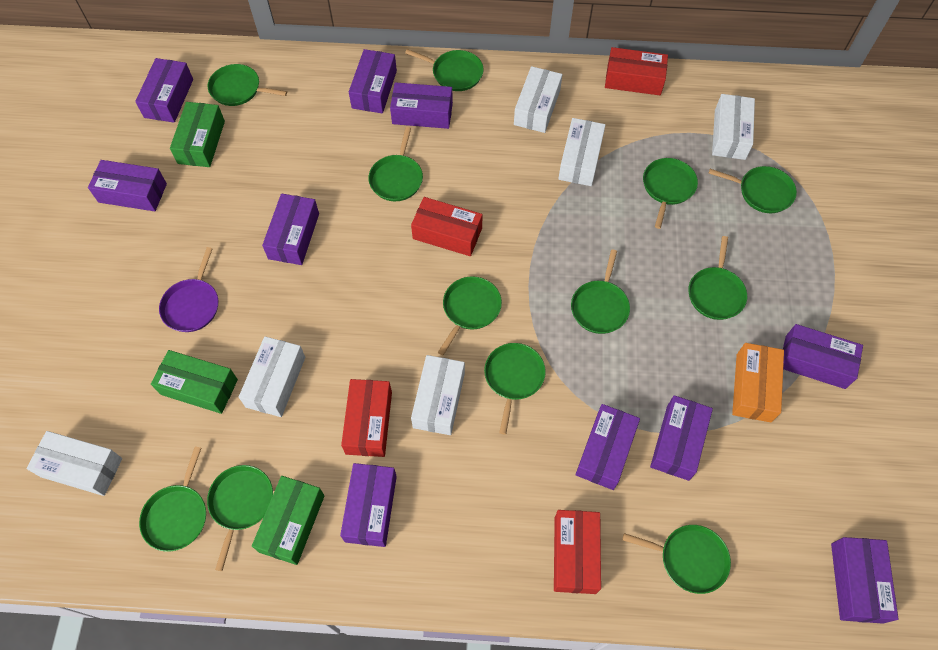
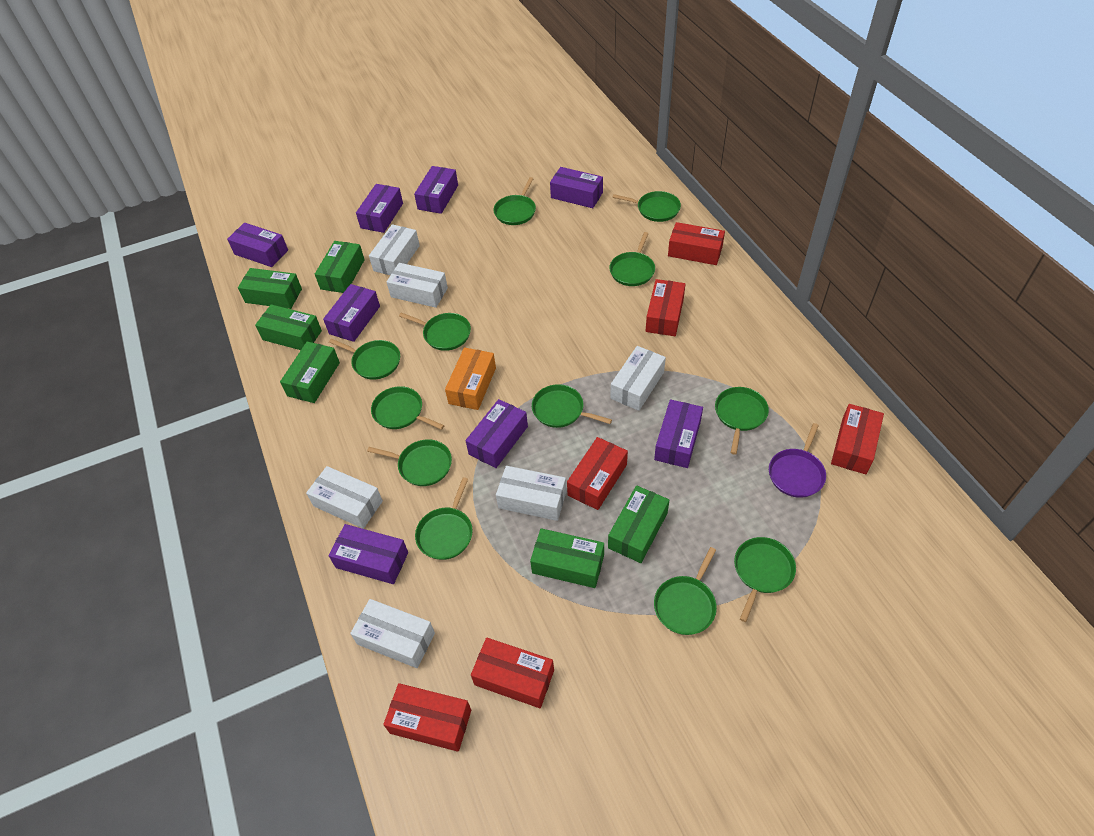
green box: 3 -> 6
purple box: 10 -> 8
red box: 4 -> 6

